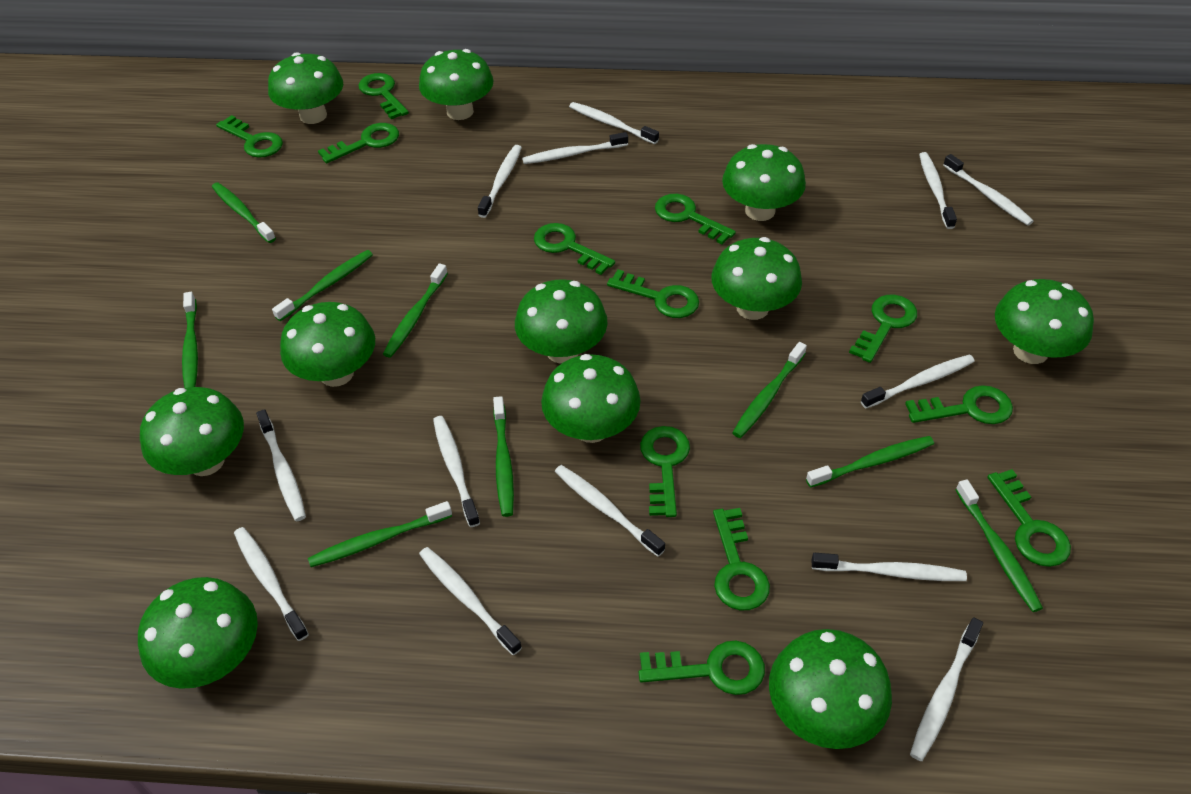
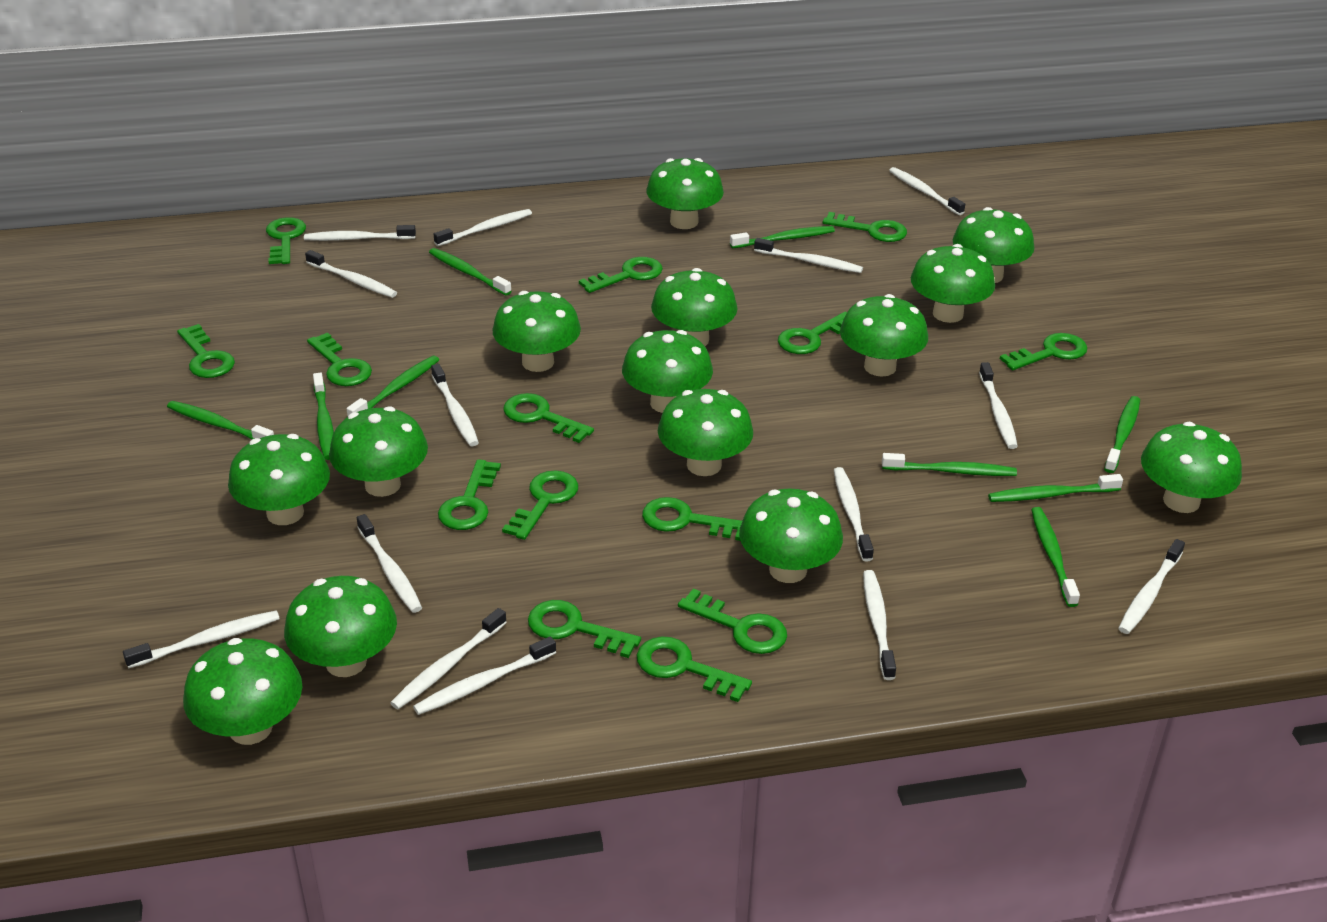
green key: 12 -> 14
green mushroom: 11 -> 14
white toothbrush: 13 -> 14

